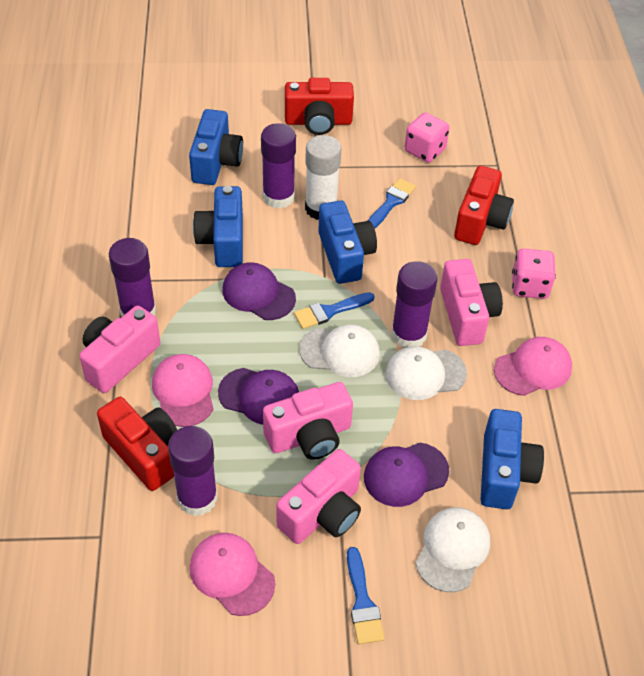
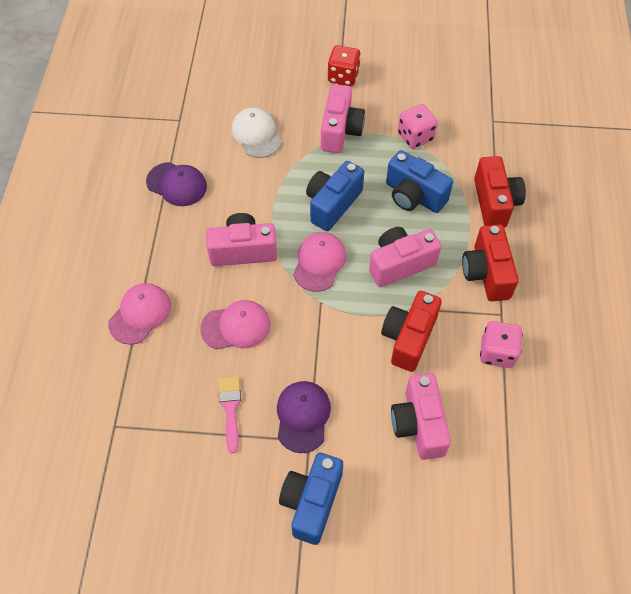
blue brush: 3 -> 0
blue camera: 4 -> 3
pink brush: 0 -> 1
purple cap: 3 -> 2
purple glue stick: 4 -> 0
red dice: 0 -> 1
white cap: 3 -> 1
white glue stick: 1 -> 0

